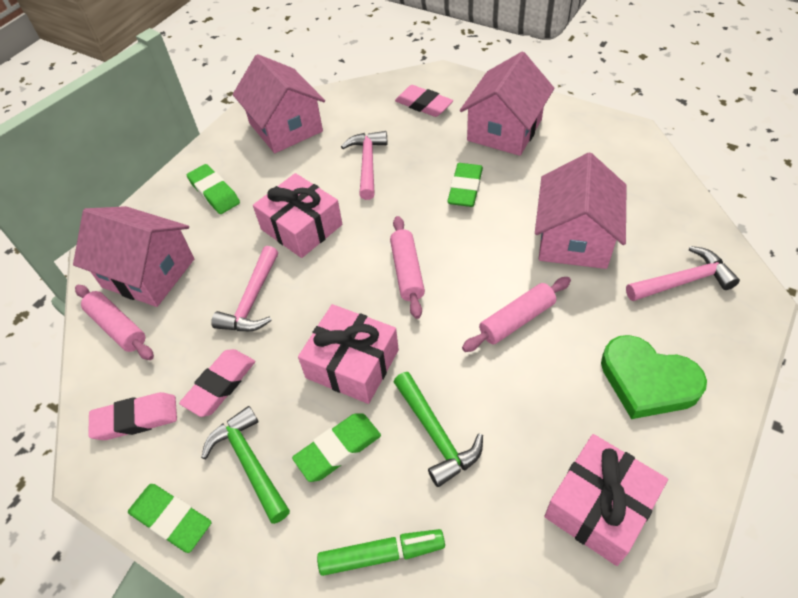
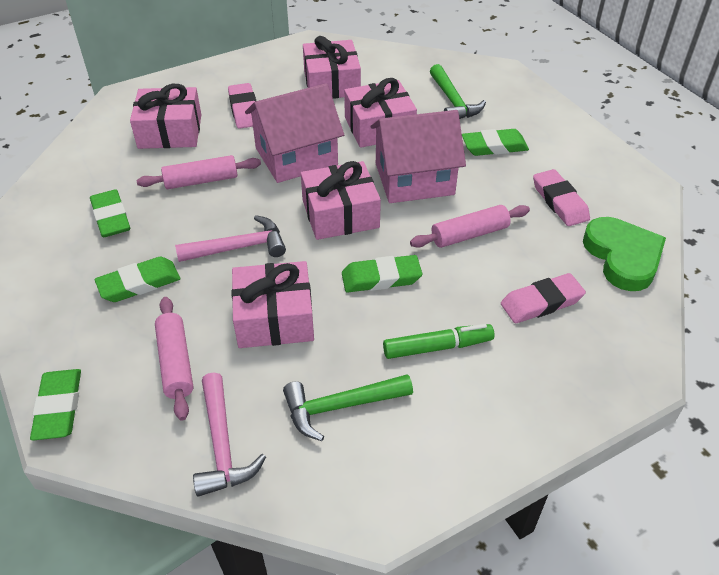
green eraser: 4 -> 5
pink gift: 3 -> 5
pink hammer: 3 -> 2
pink house: 4 -> 2

